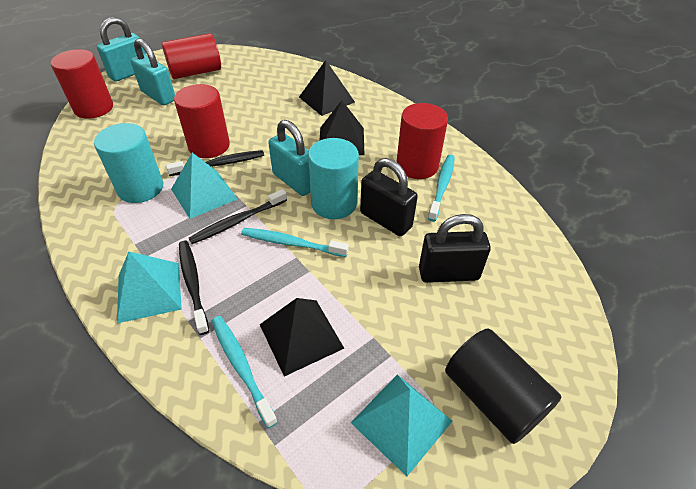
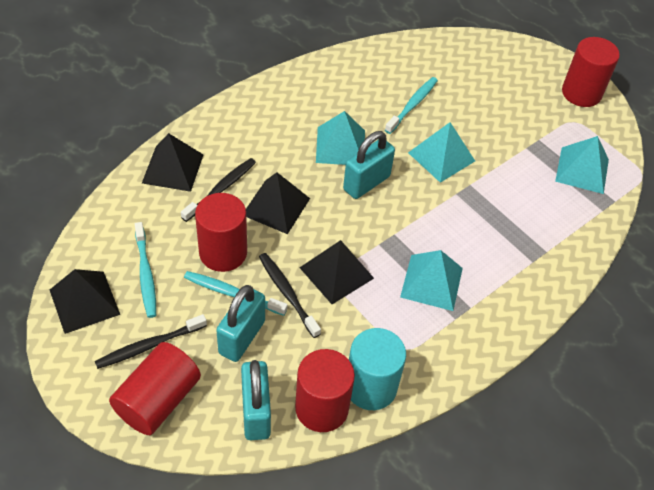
black cylinder: 1 -> 0
black padlock: 2 -> 0
black pyramid: 3 -> 4
turquoise cylinder: 2 -> 1
turquoise pyramid: 3 -> 4

